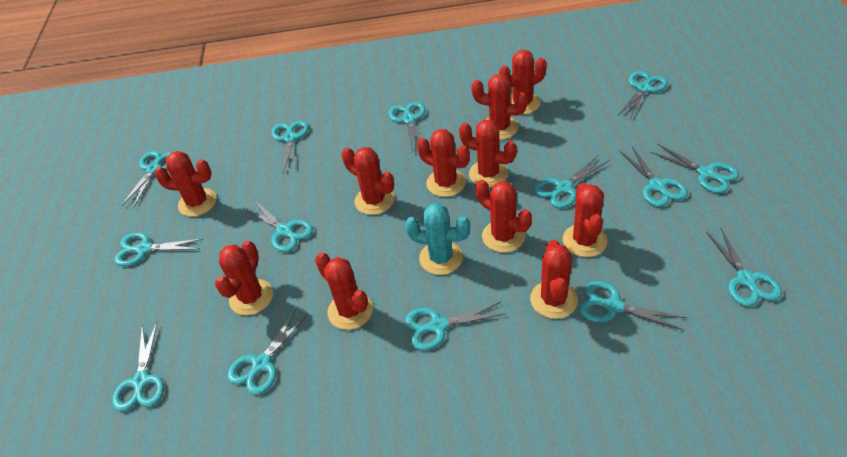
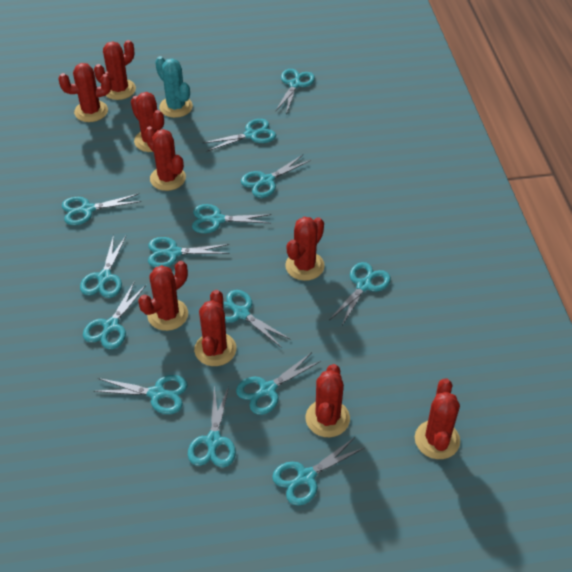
red cactus: 11 -> 9

